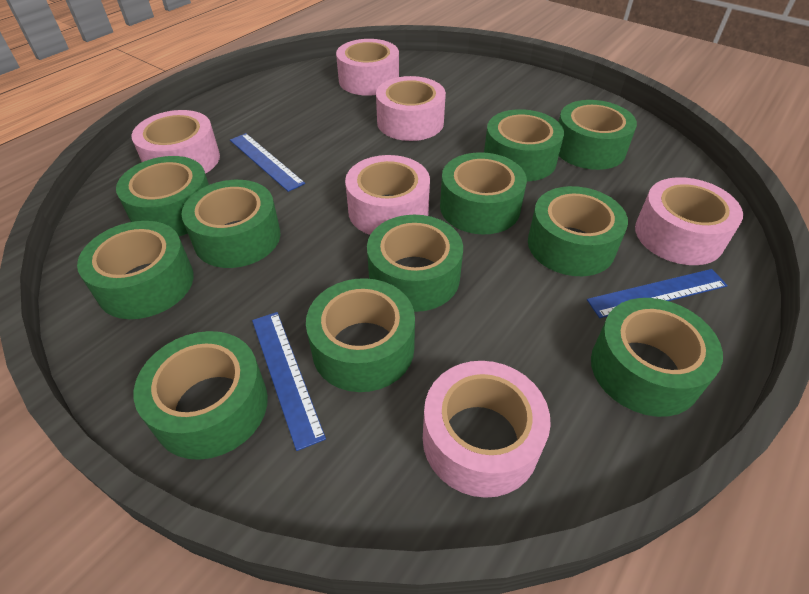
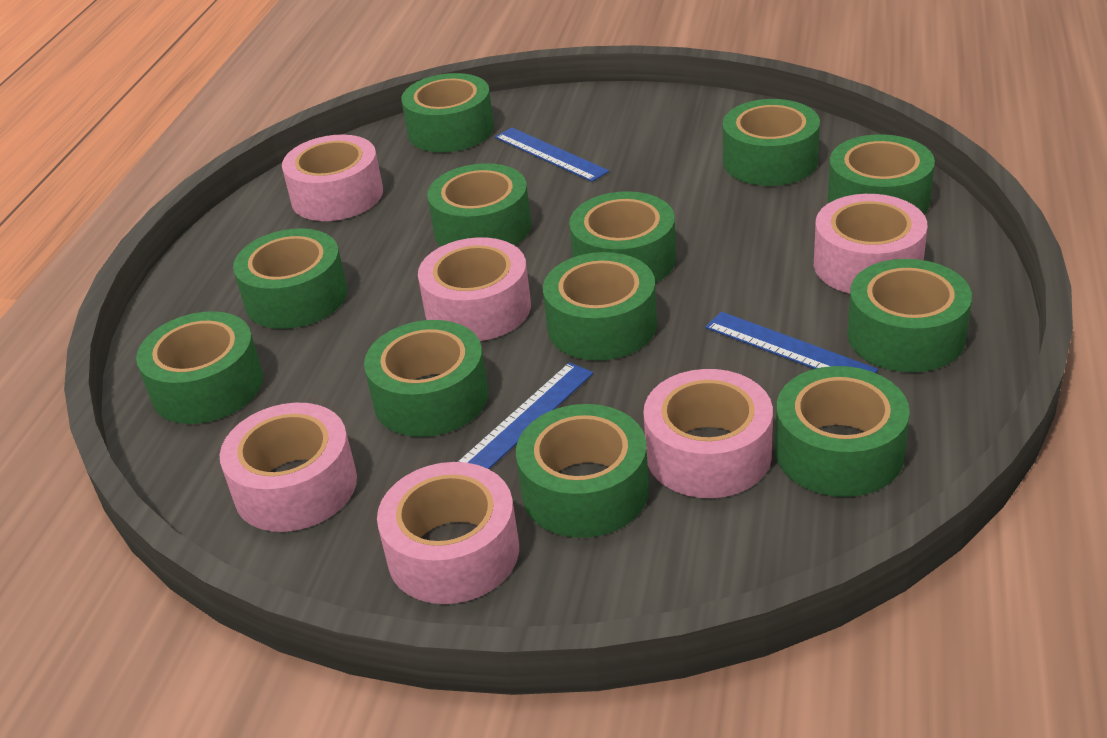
green tape: 11 -> 12

